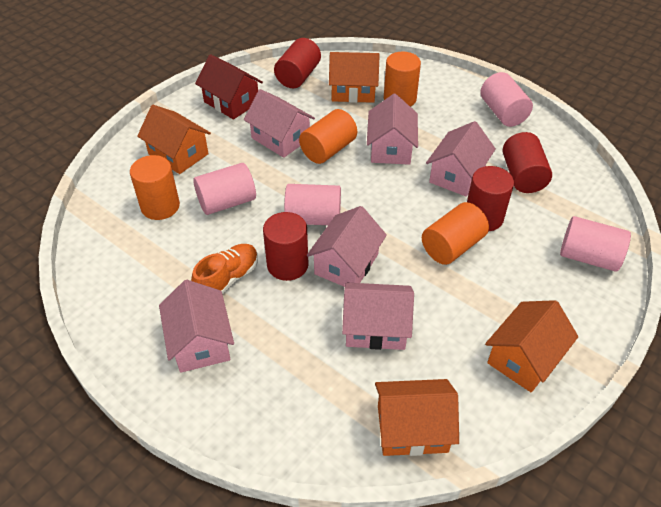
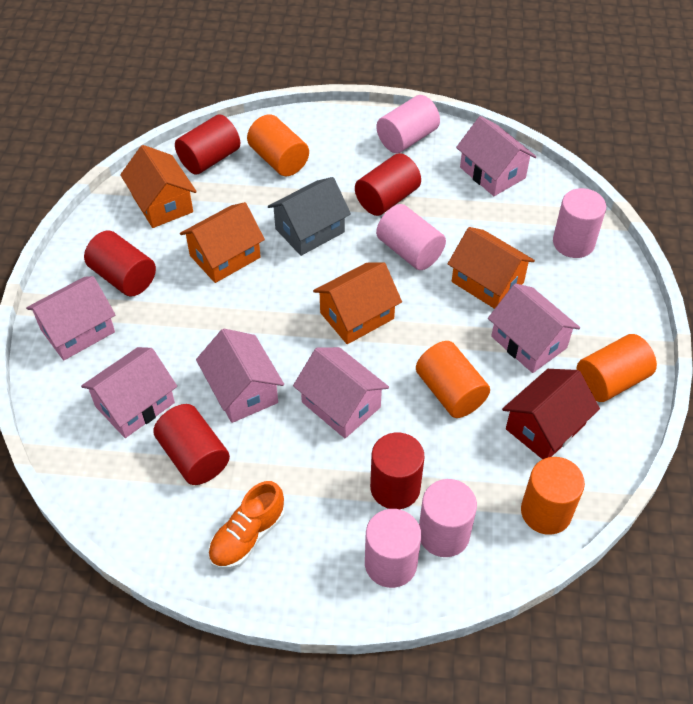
grey house: 0 -> 1
pink cylinder: 4 -> 5
red cylinder: 4 -> 5

